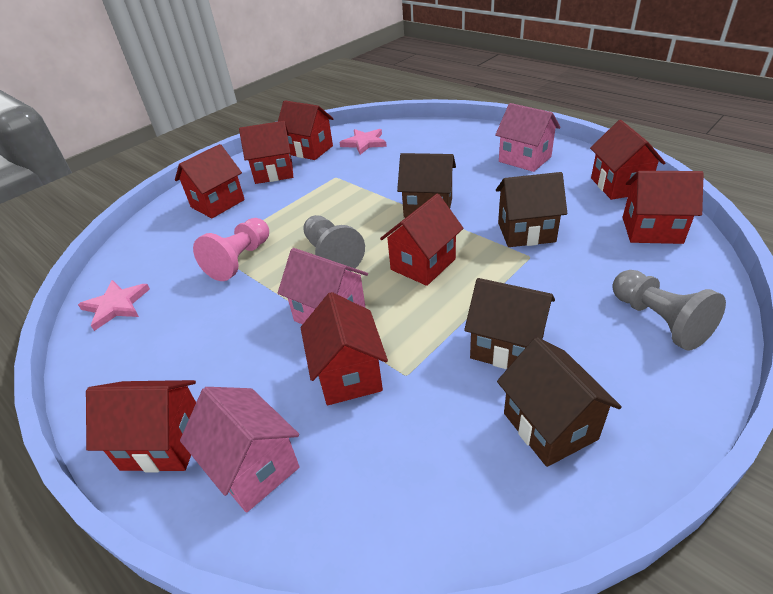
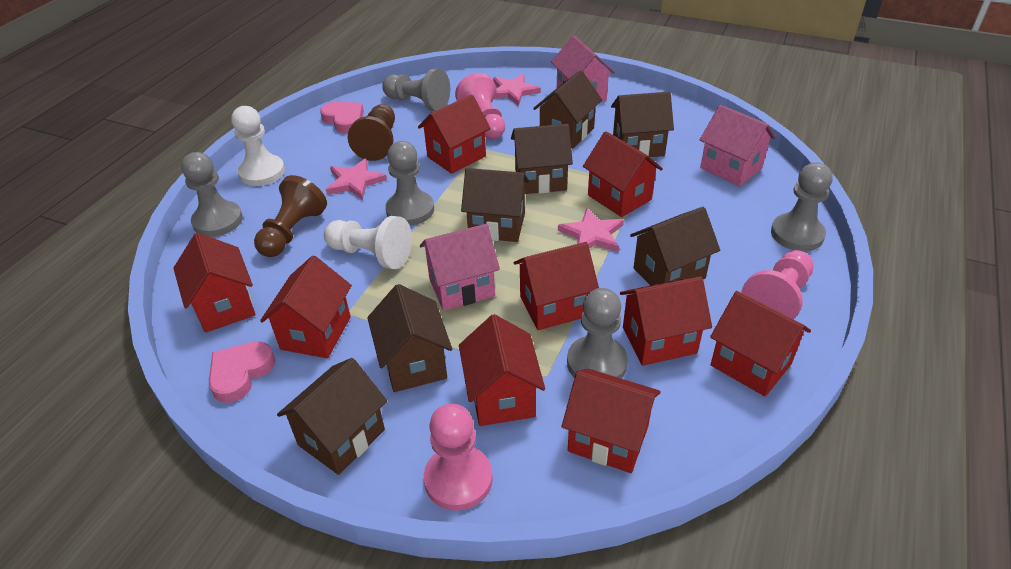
brown house: 4 -> 7
brown pawn: 0 -> 2
grey pawn: 2 -> 5
pink heart: 0 -> 2
pink pawn: 1 -> 3
pink star: 2 -> 3
red house: 8 -> 9
white pawn: 0 -> 2

